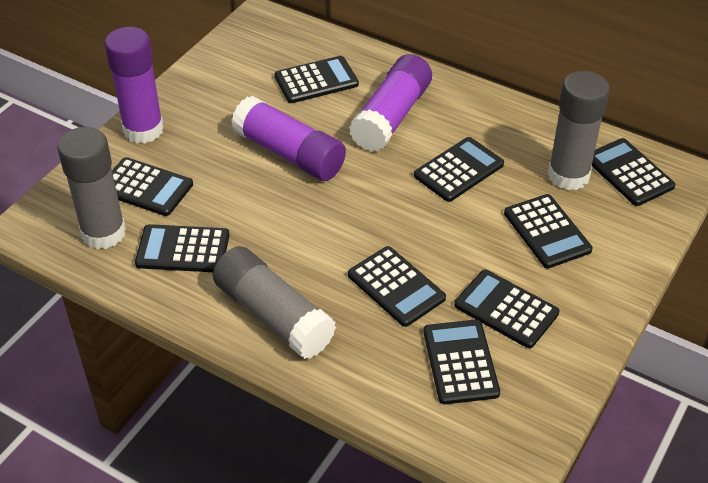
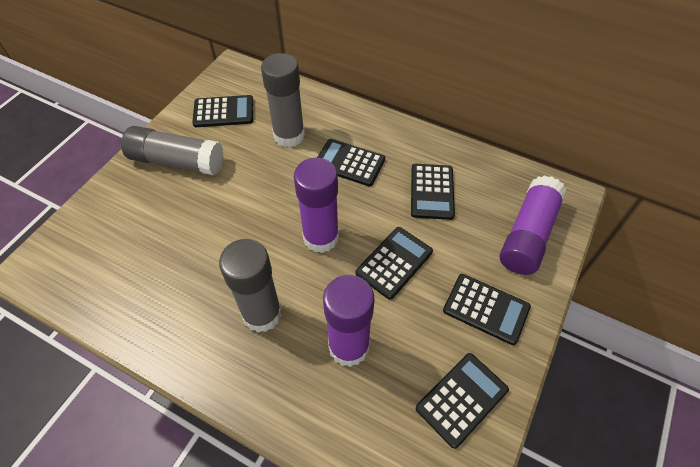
black calculator: 9 -> 6

